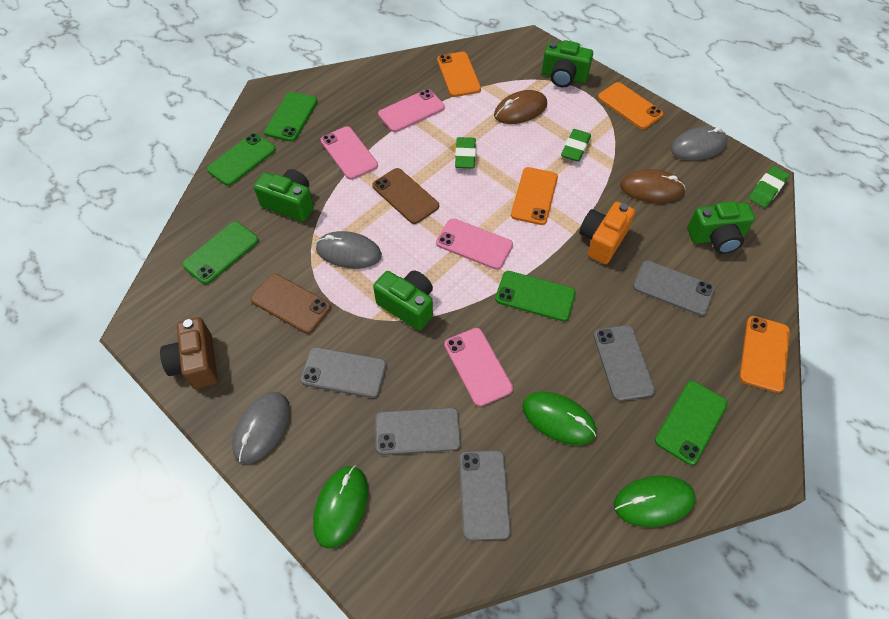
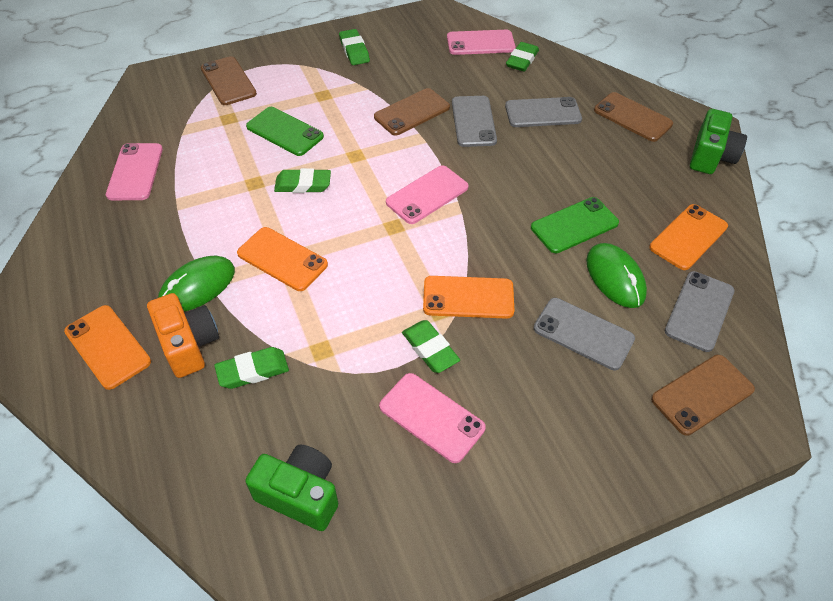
brown camera: 1 -> 0
brown mouse: 2 -> 0
brown phone: 2 -> 4
green camera: 4 -> 2
green eraser: 3 -> 5
green mouse: 3 -> 2
green phone: 5 -> 2
grey mouse: 3 -> 0
grey phone: 5 -> 4

